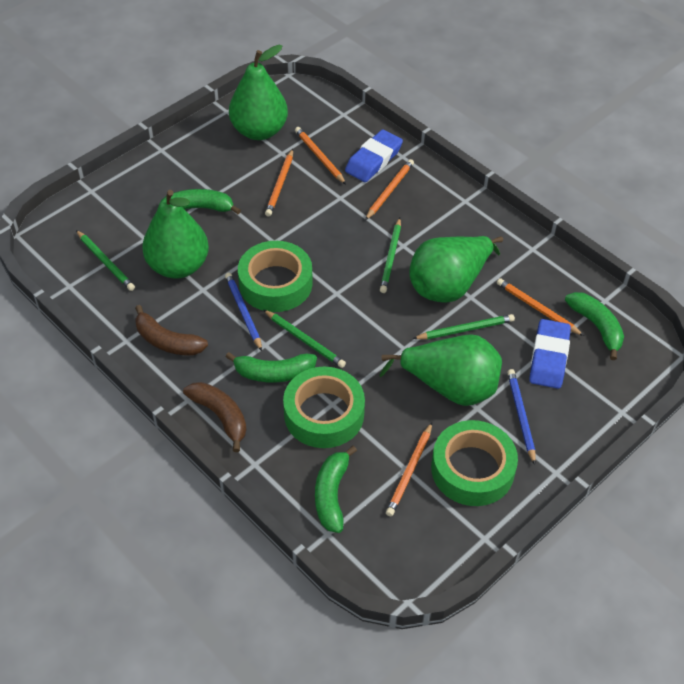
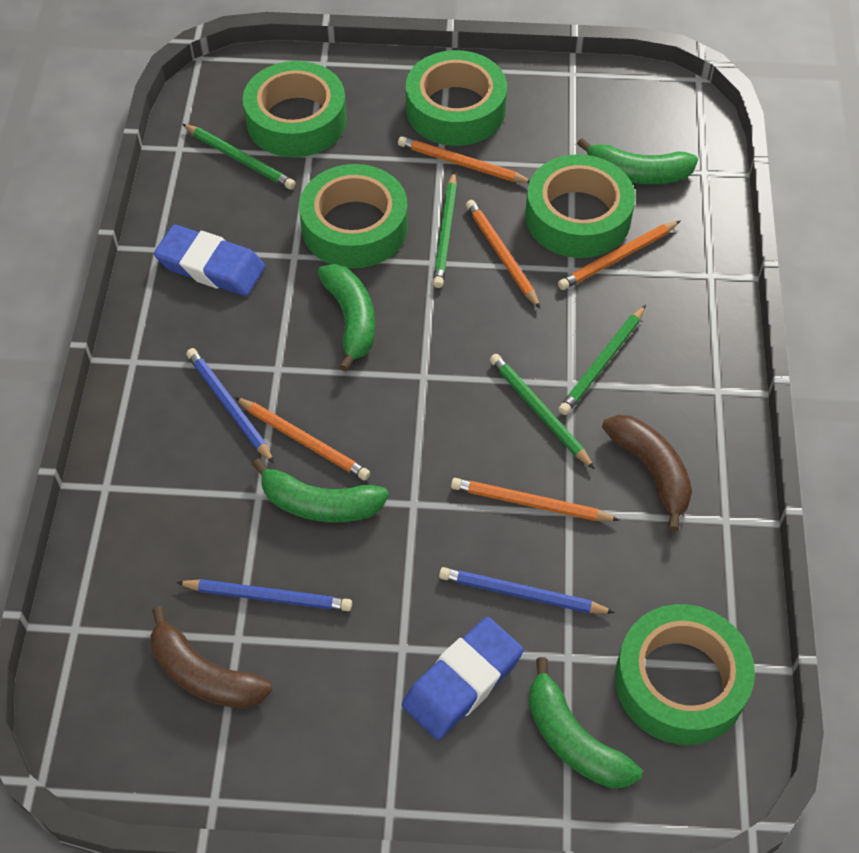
blue pencil: 2 -> 3
green pear: 4 -> 0
green tape: 3 -> 5

